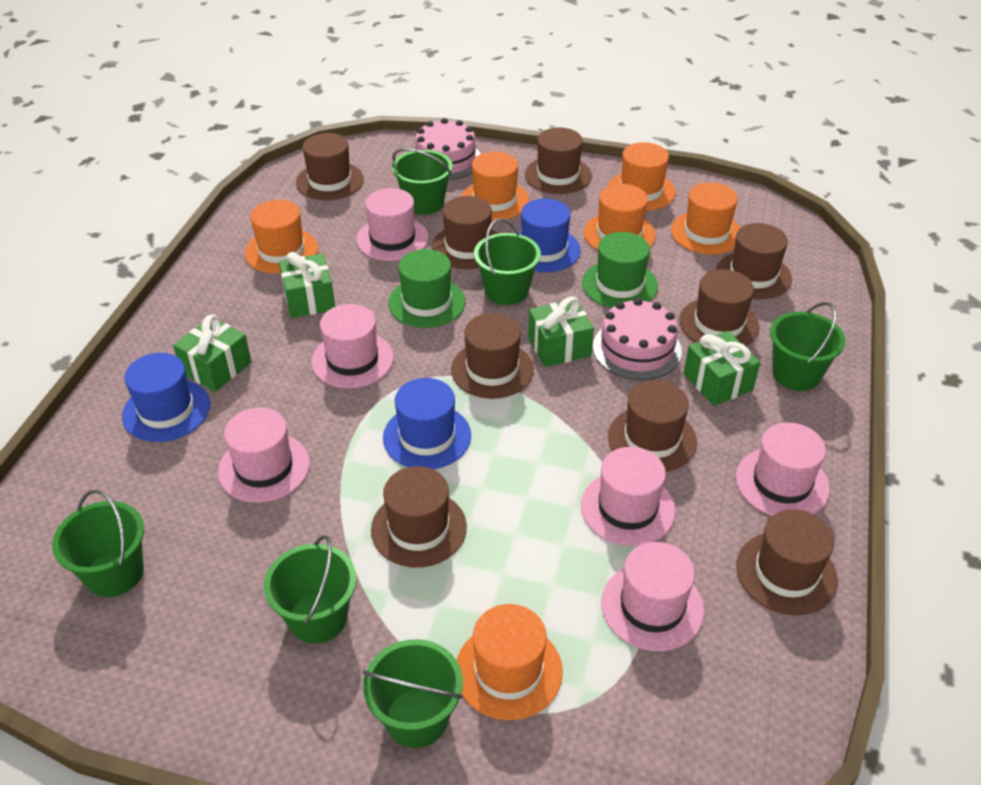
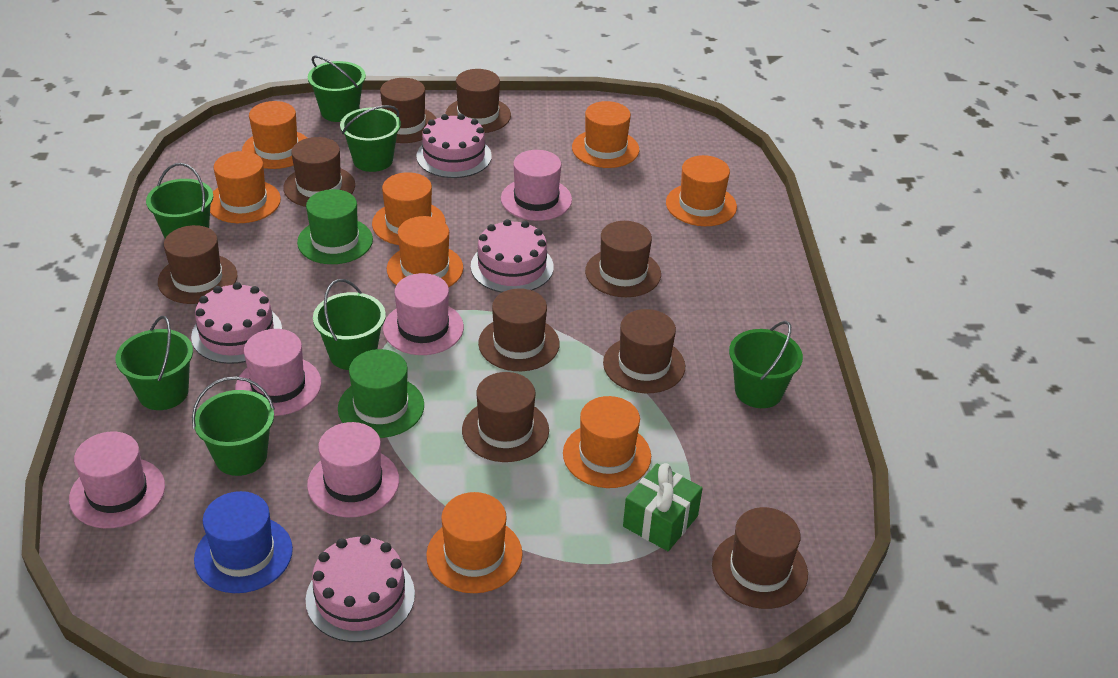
blue hat: 3 -> 1
green bucket: 6 -> 7
green gift: 4 -> 1
orange hat: 6 -> 8
pink cake: 2 -> 4
pink hat: 6 -> 5

